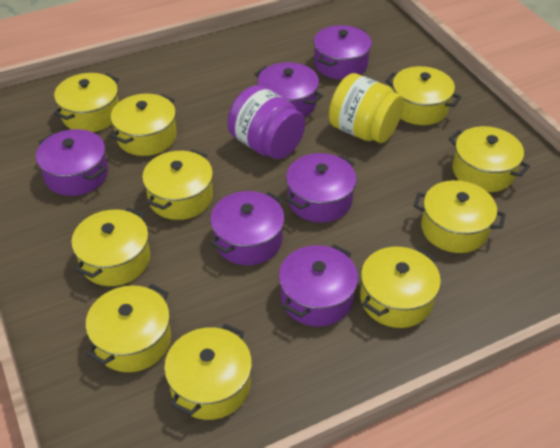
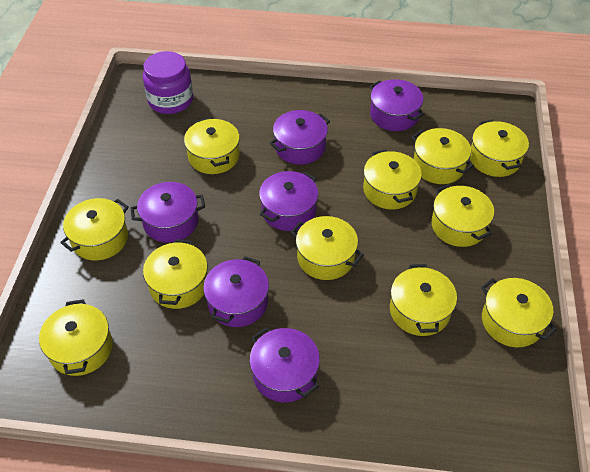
yellow jar: 1 -> 0
yellow pot: 10 -> 11

